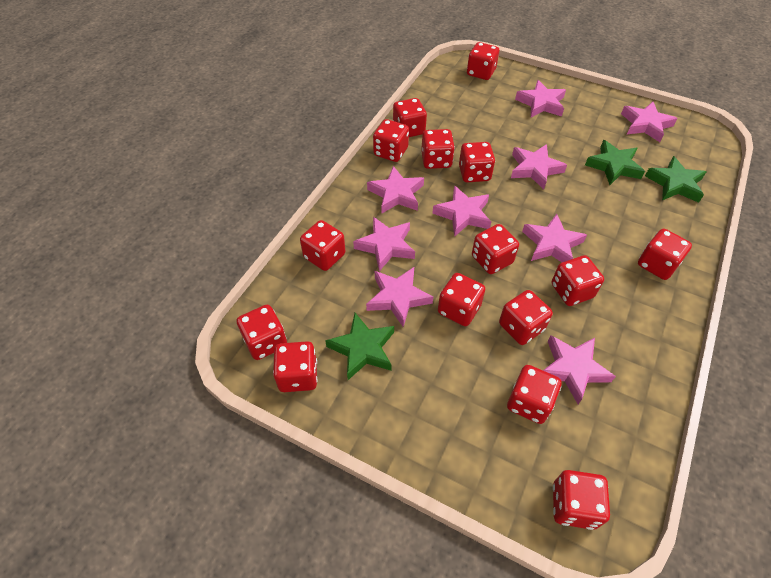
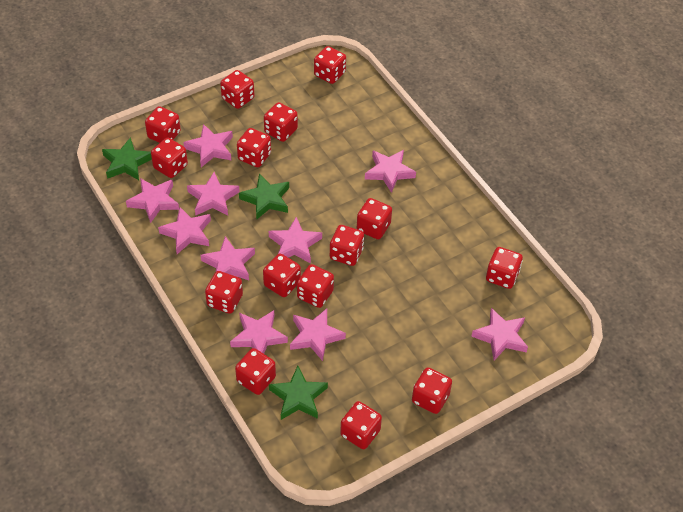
pink star: 9 -> 10

